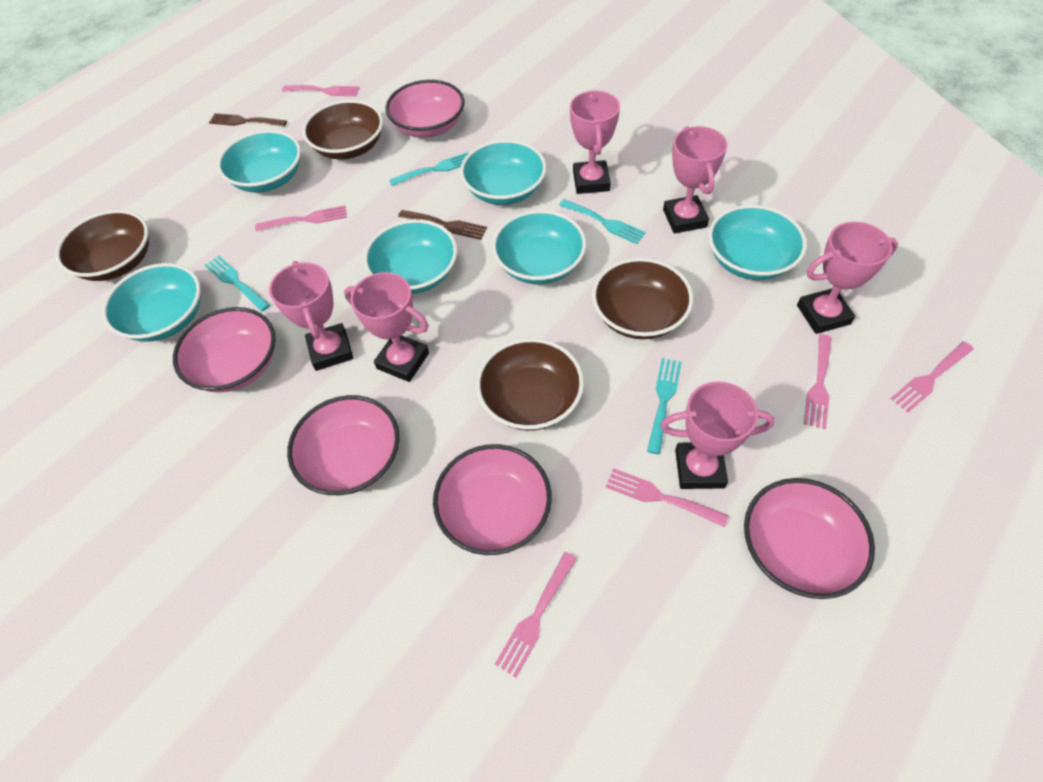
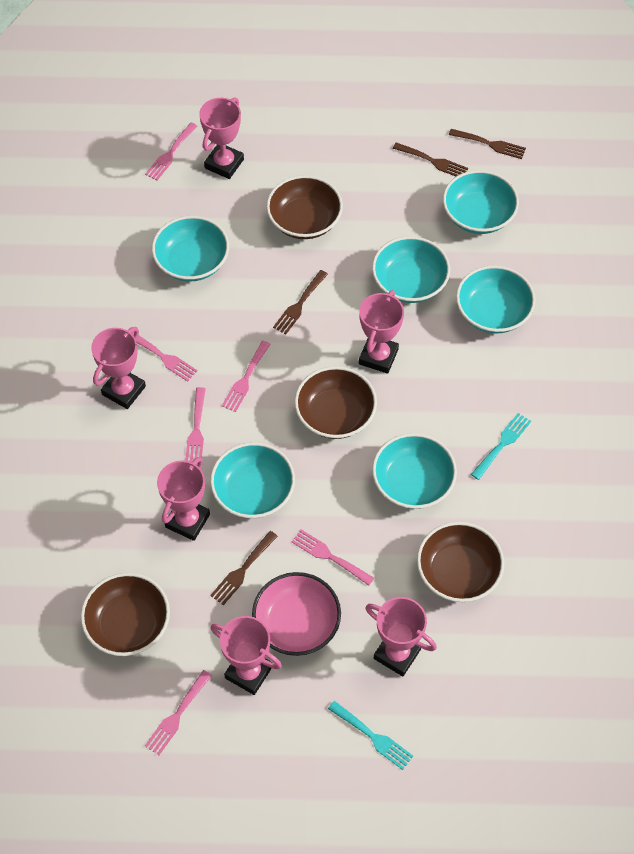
brown fork: 2 -> 4
pink bowl: 5 -> 1
turquoise fork: 4 -> 2

